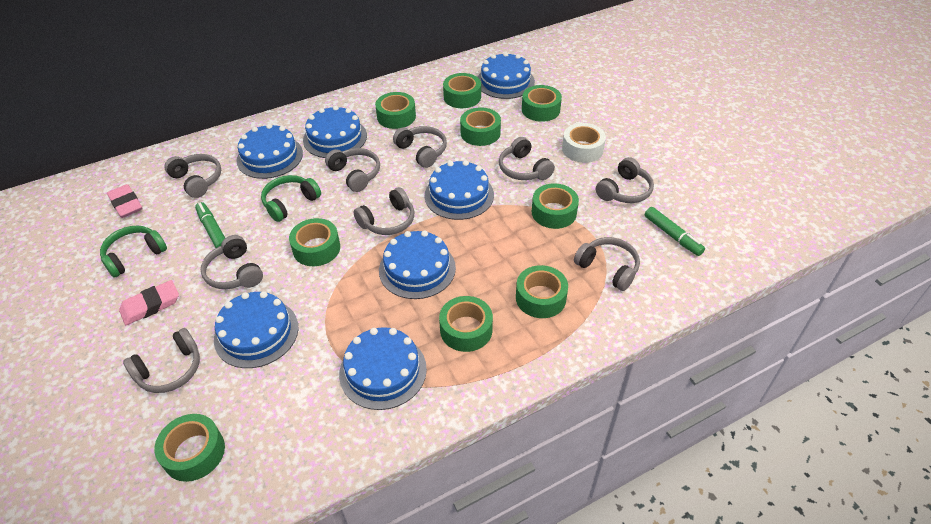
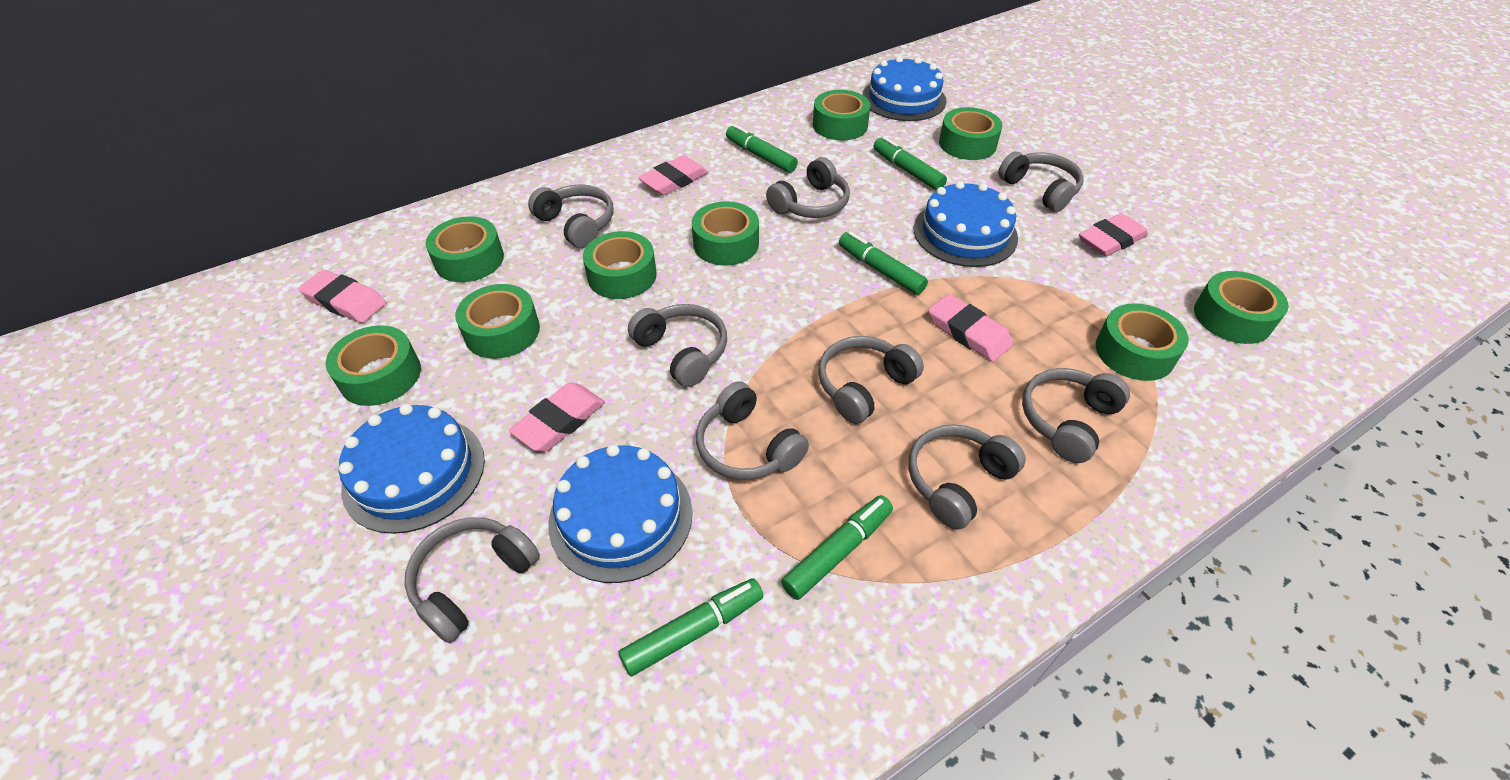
blue cake: 7 -> 4
green headphones: 2 -> 0
green marker: 2 -> 5
pink eraser: 2 -> 5
white tape: 1 -> 0

